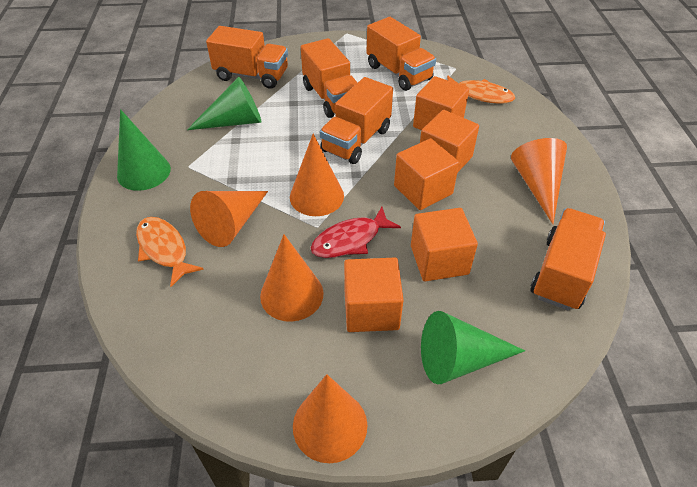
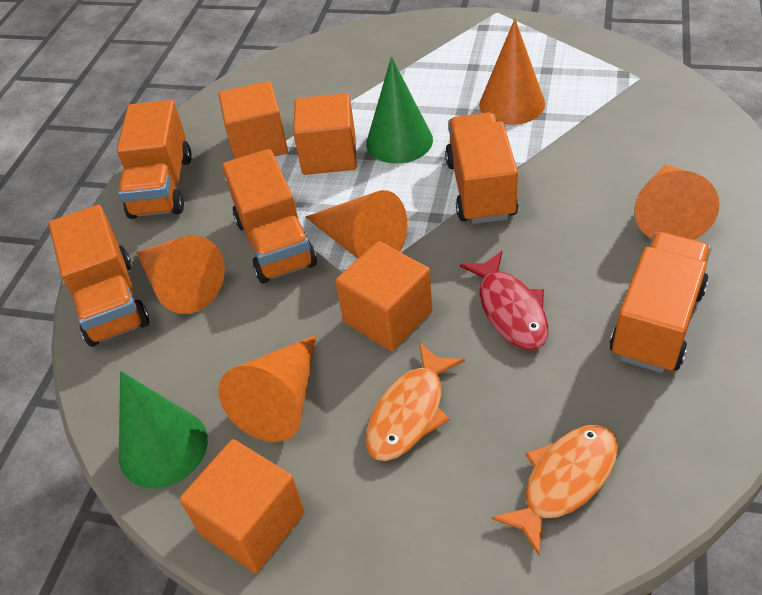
green cone: 3 -> 2
orange cube: 5 -> 4

